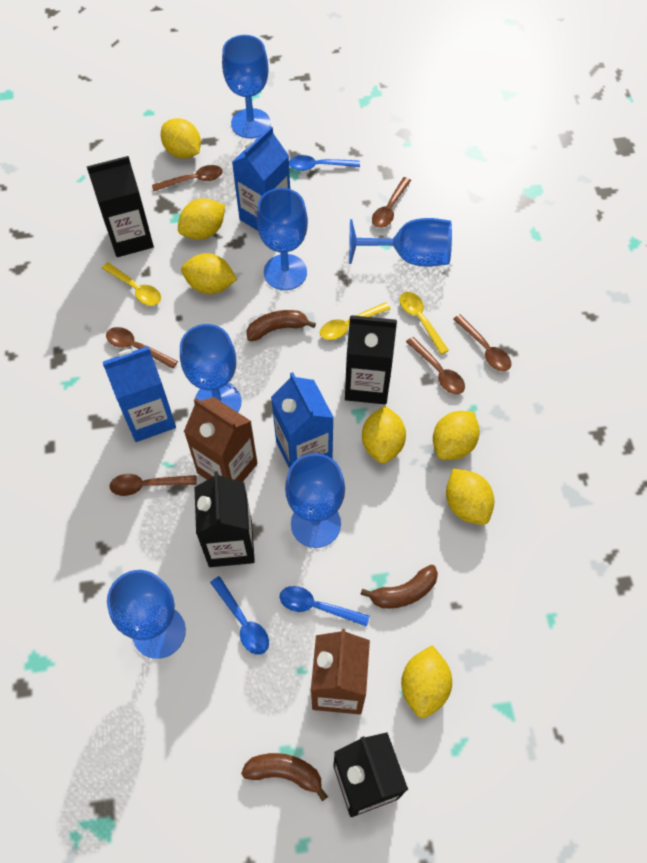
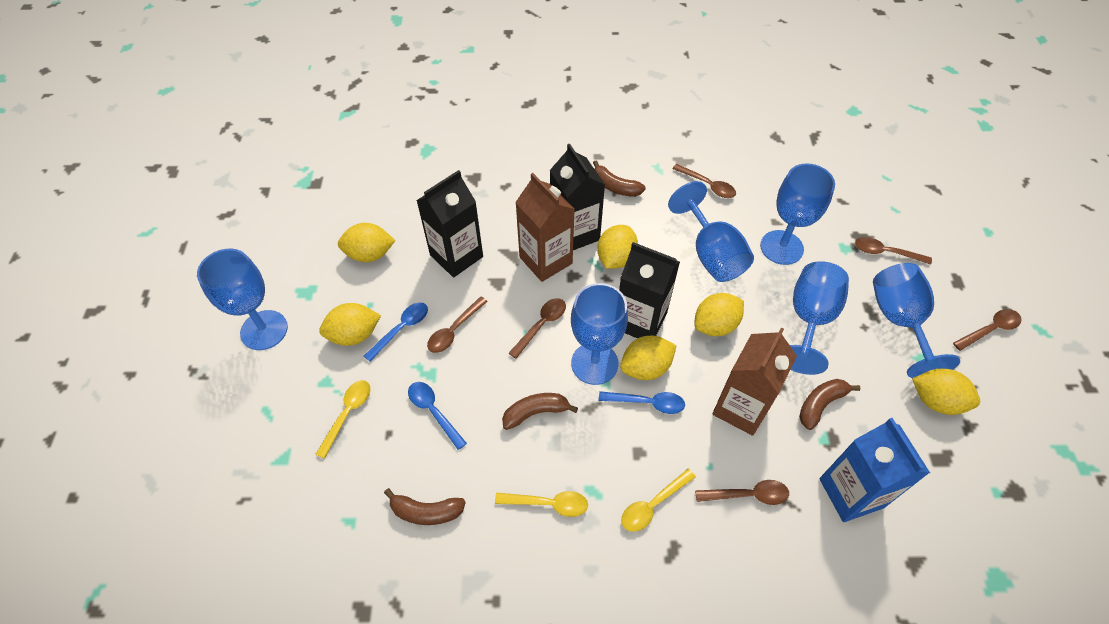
black carton: 4 -> 3
blue carton: 3 -> 1
brown banana: 3 -> 4
yellow lemon: 7 -> 6

